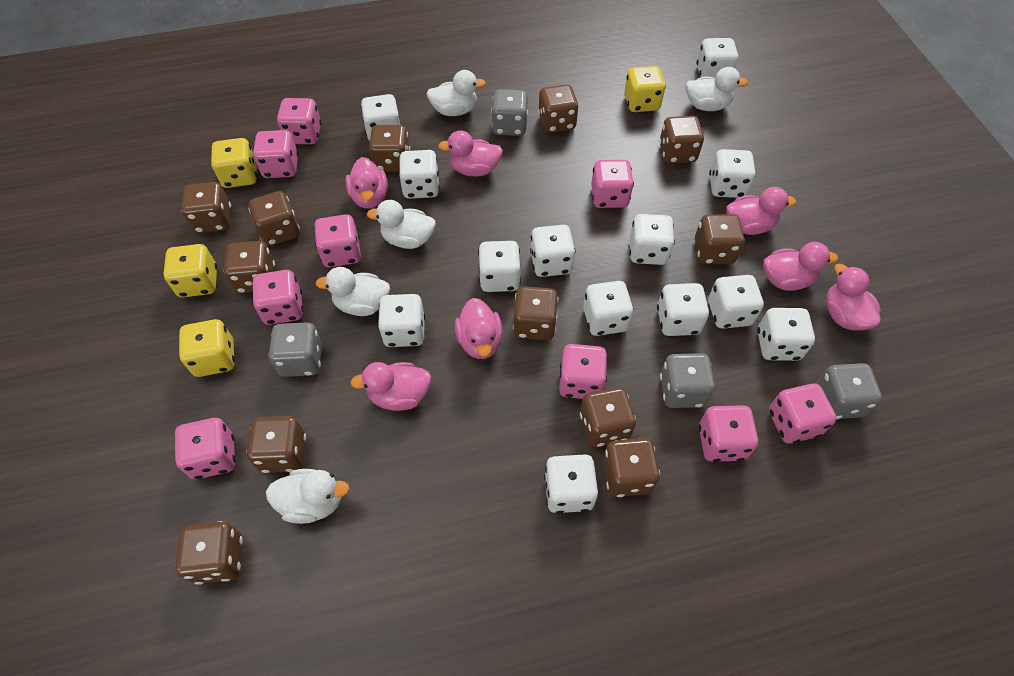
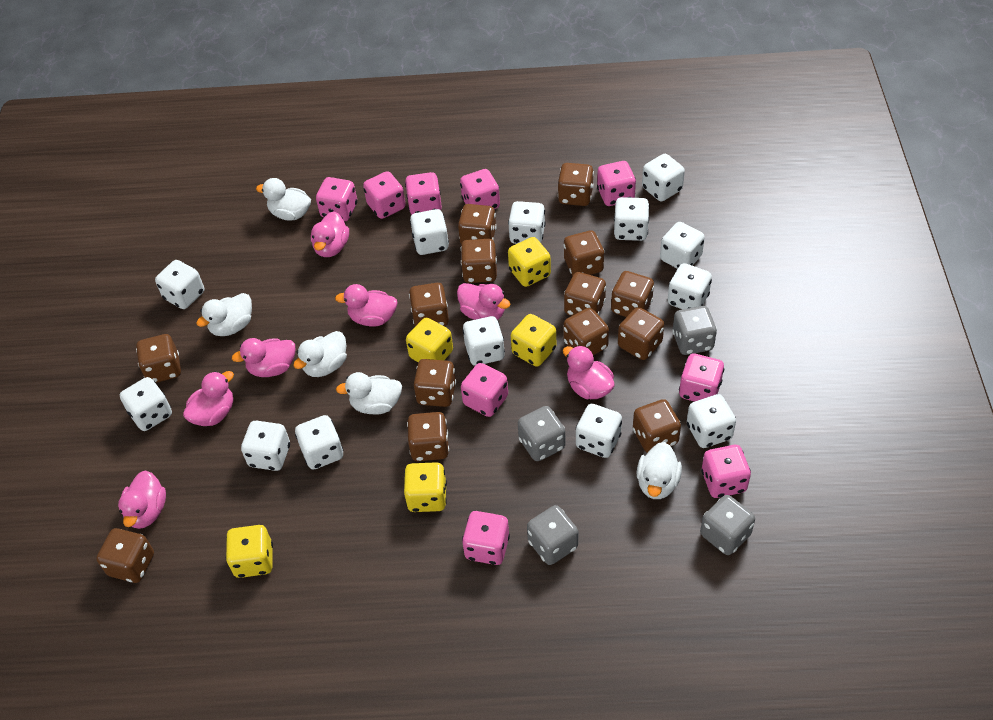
brown dice: 12 -> 14
yellow dice: 4 -> 5

